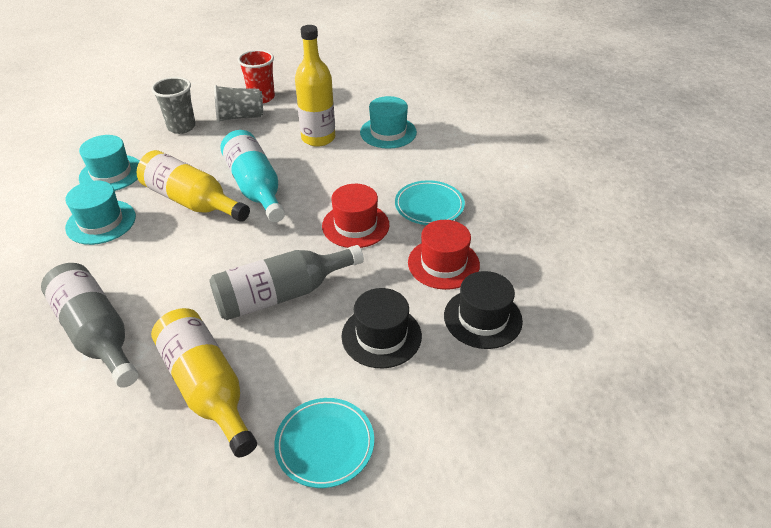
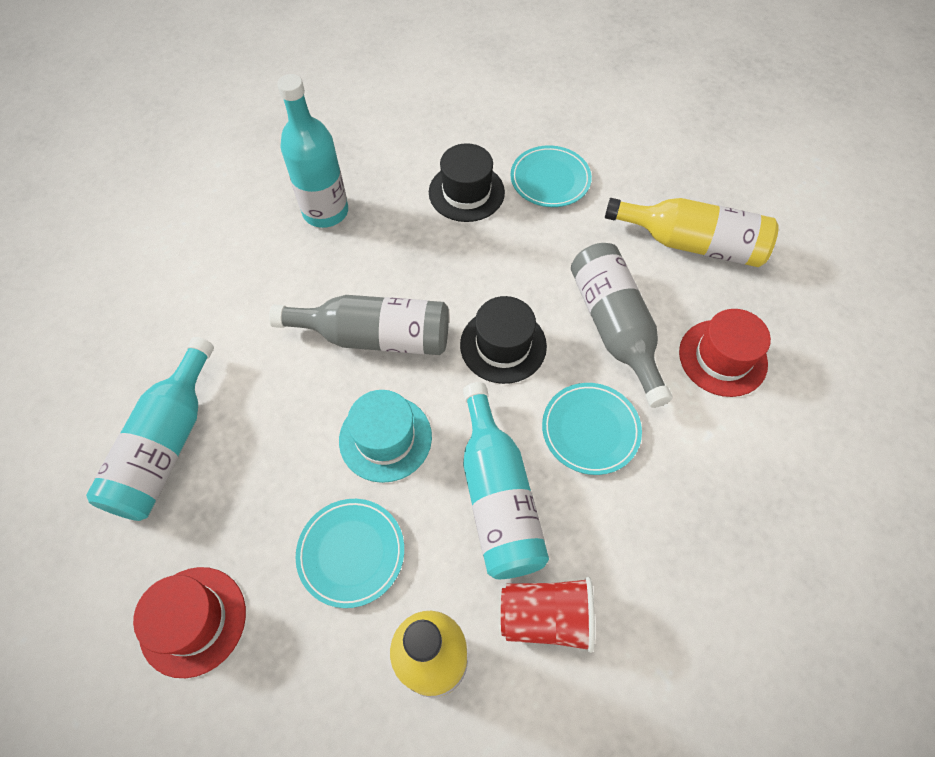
grey cup: 2 -> 0
turquoise bottle: 1 -> 3
turquoise hat: 3 -> 1
turquoise plate: 2 -> 3
yellow bottle: 3 -> 2

